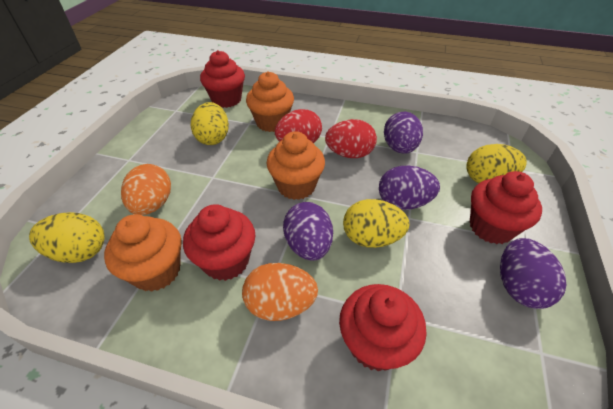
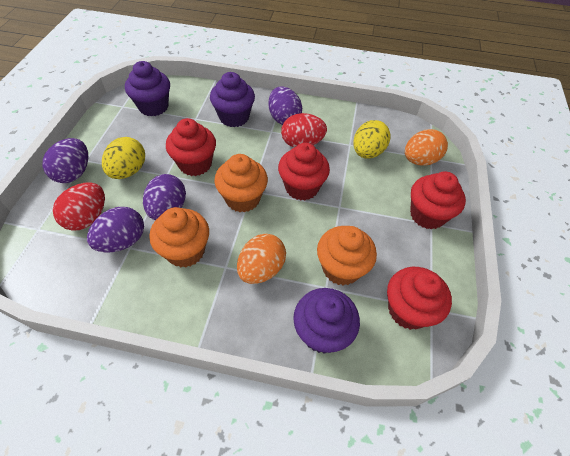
purple cupcake: 0 -> 3
yellow egg: 4 -> 2

